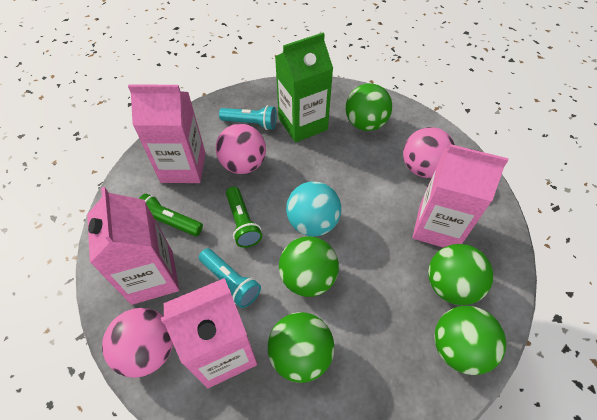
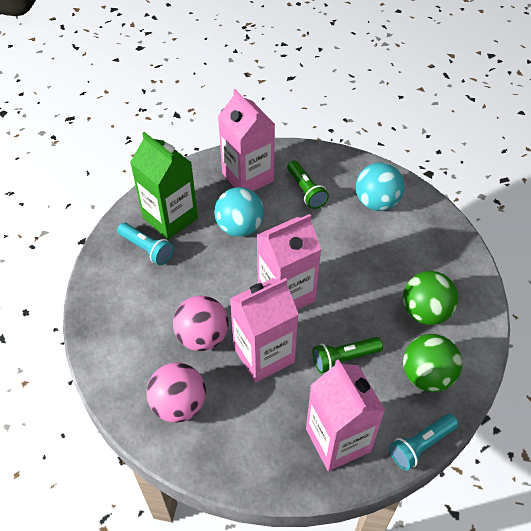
green ball: 5 -> 2
pink ball: 3 -> 2
turquoise ball: 1 -> 2

